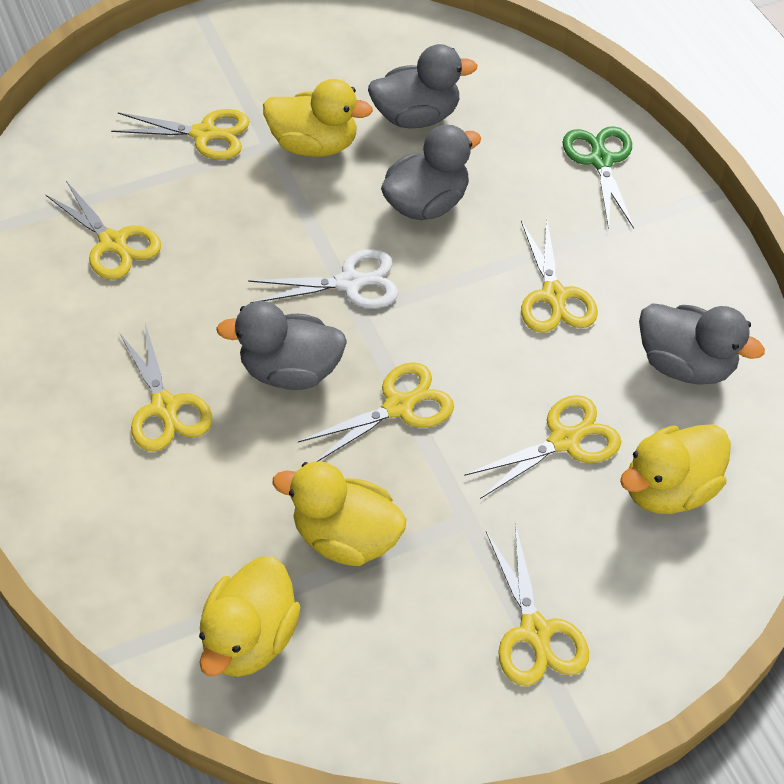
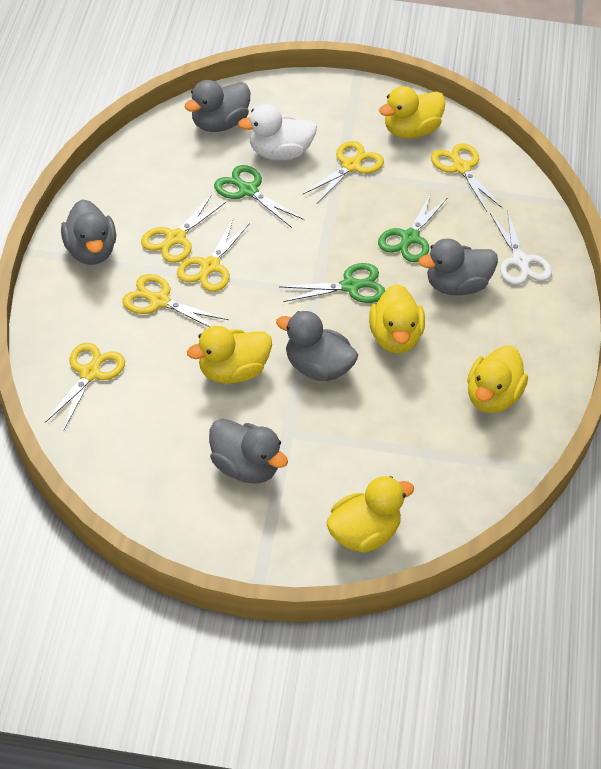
green scissors: 1 -> 3
grey duck: 4 -> 5
white duck: 0 -> 1
yellow duck: 4 -> 5
yellow scissors: 7 -> 6

